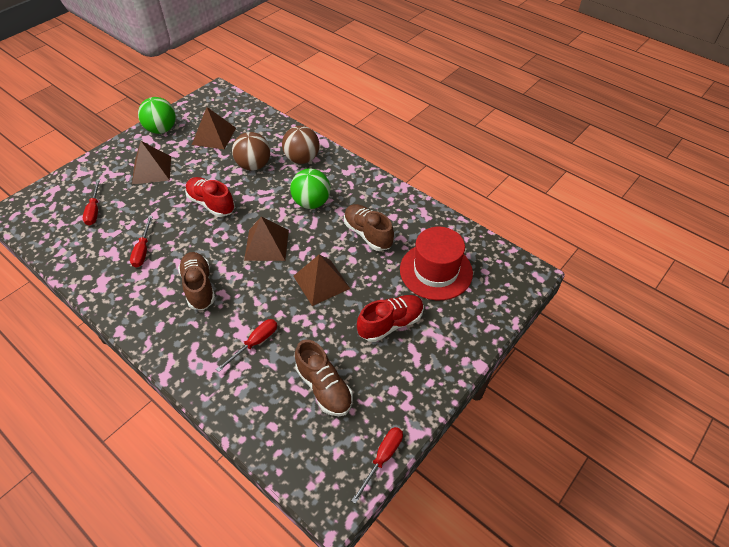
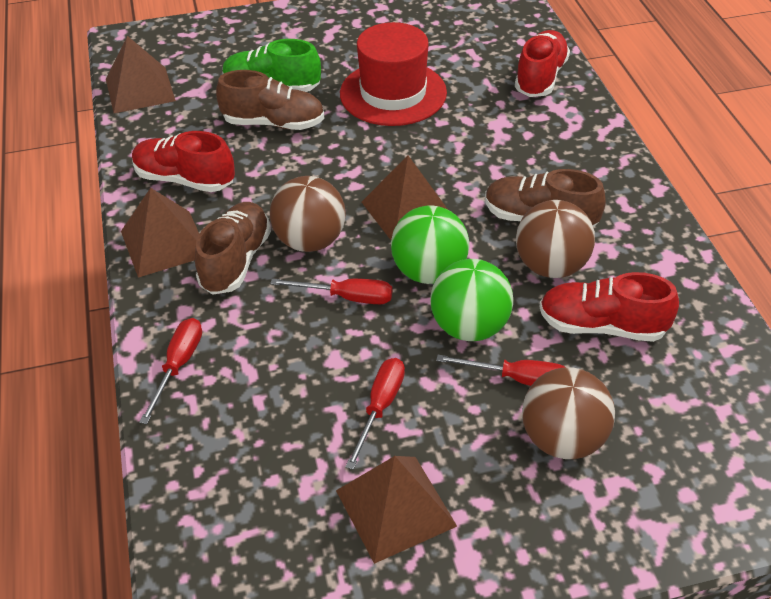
brown ball: 2 -> 3
green shoe: 0 -> 1
red shoe: 2 -> 3

